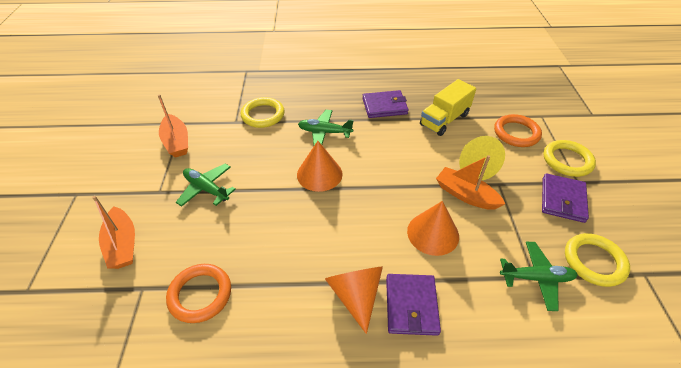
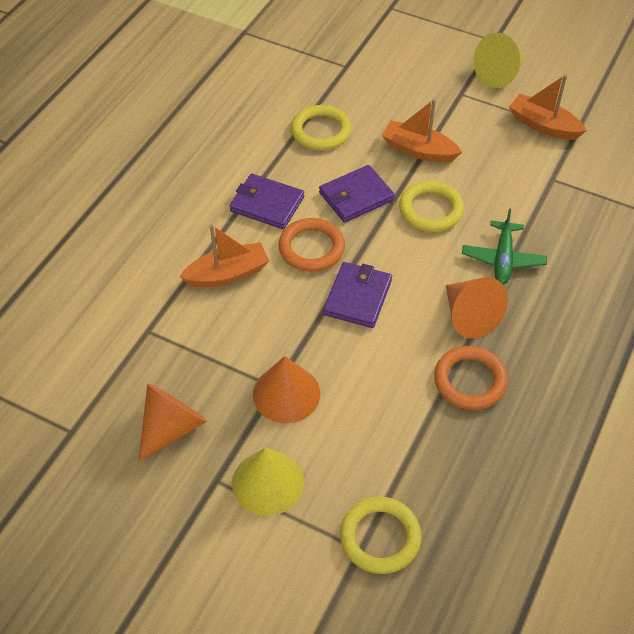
green plane: 3 -> 1
yellow cone: 1 -> 2
yellow truck: 1 -> 0

